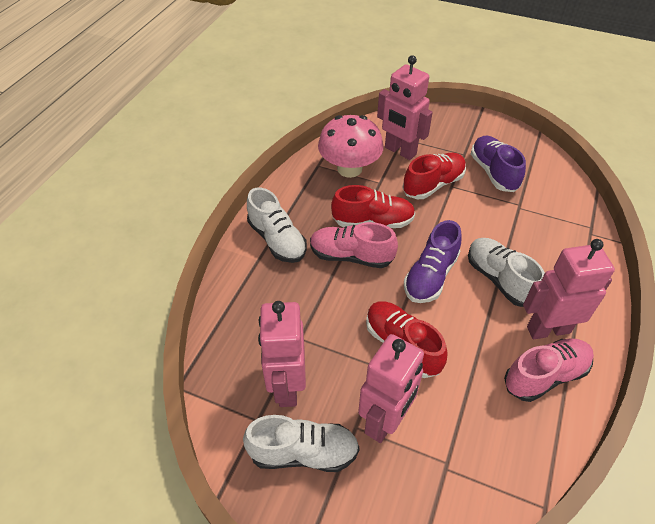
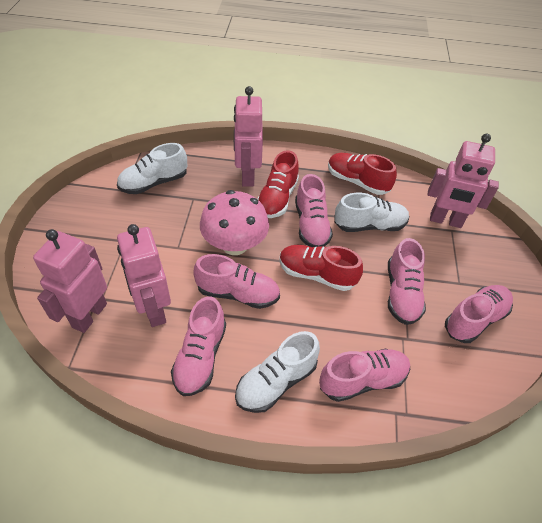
pink shoe: 2 -> 6
purple shoe: 2 -> 0

